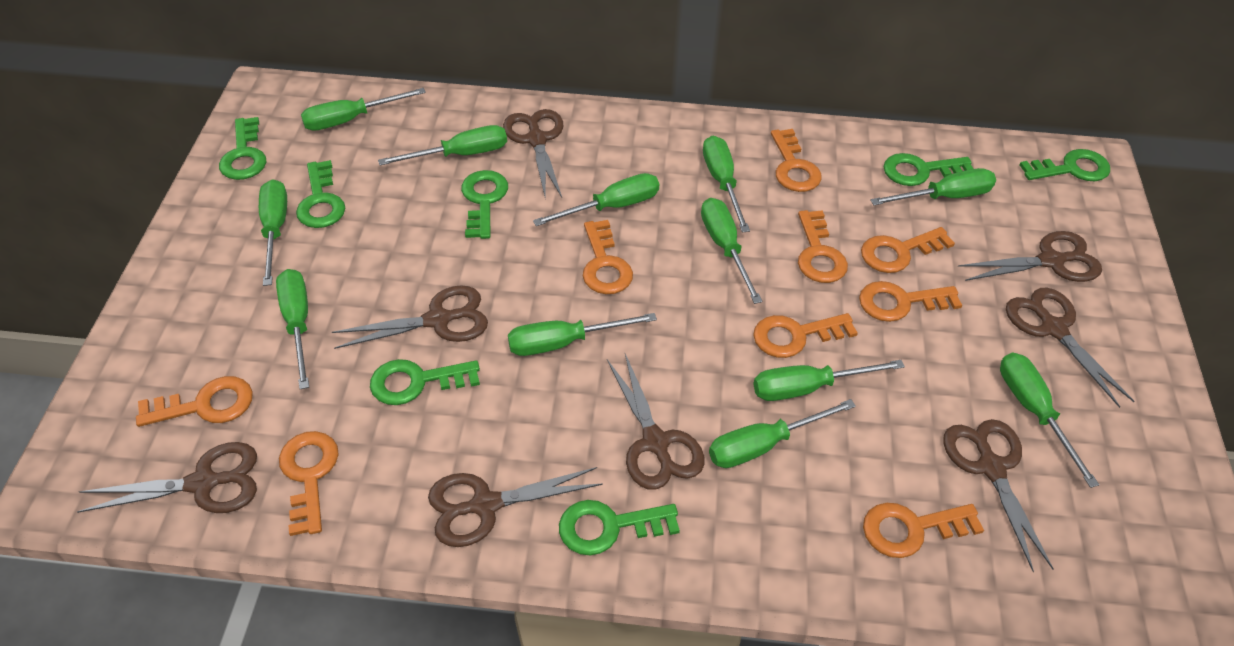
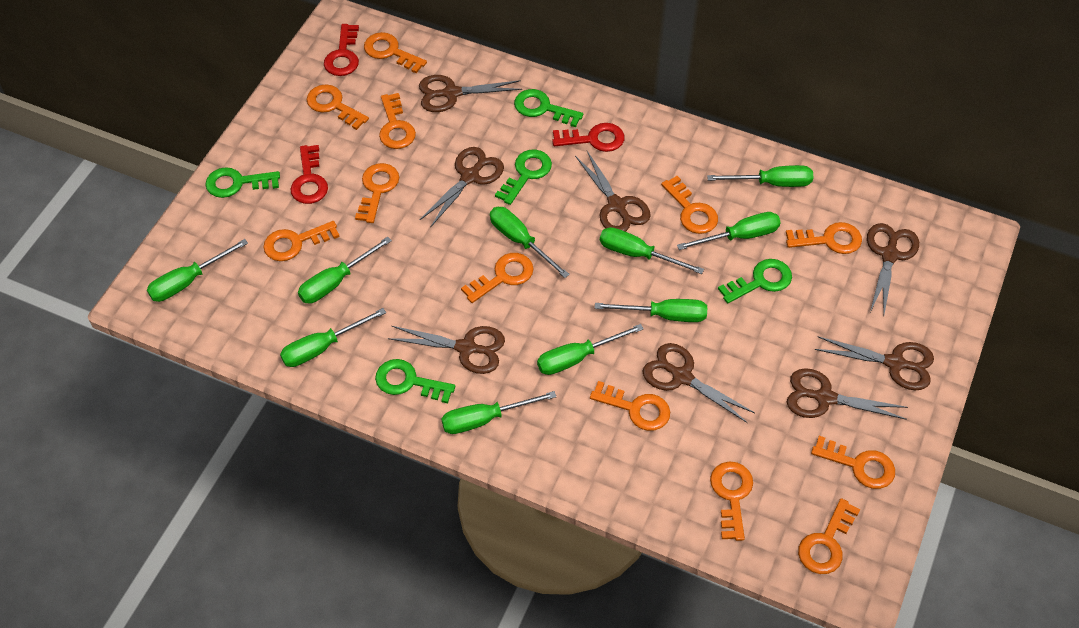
green key: 7 -> 5
green screwdriver: 12 -> 10
orange key: 9 -> 12
red key: 0 -> 3

